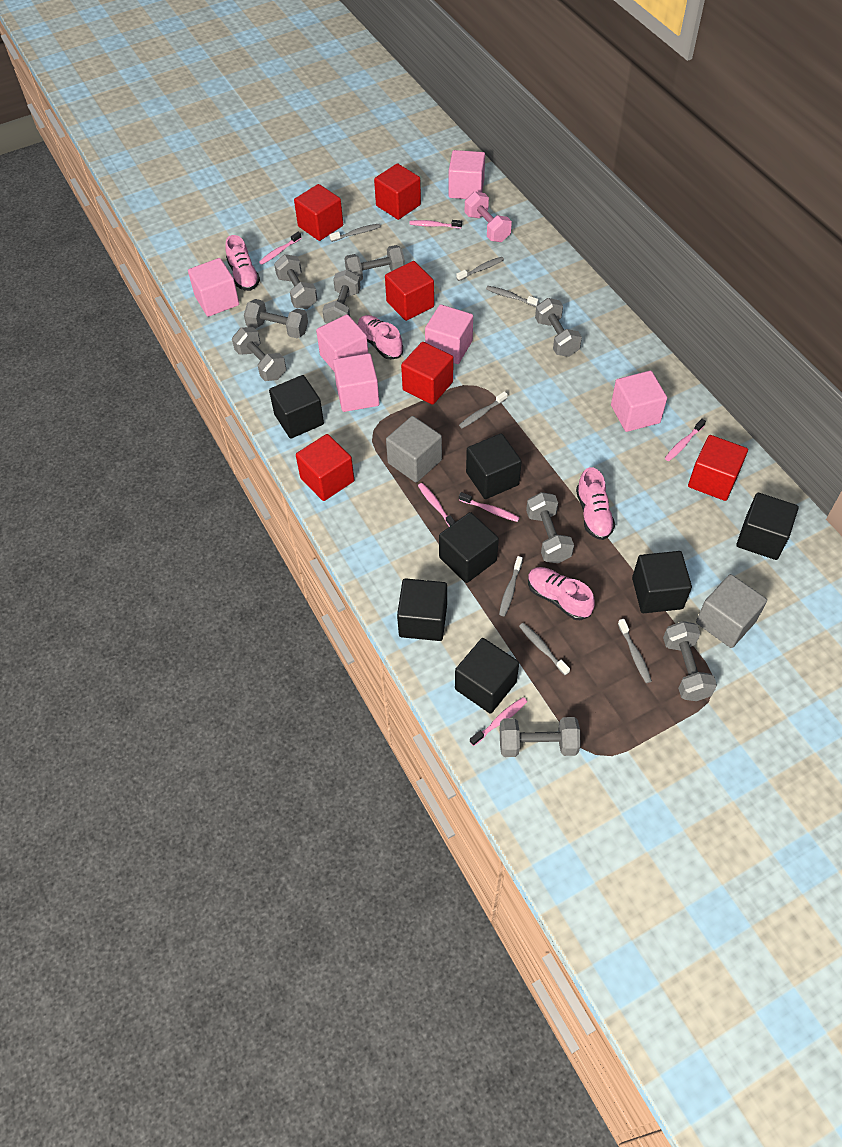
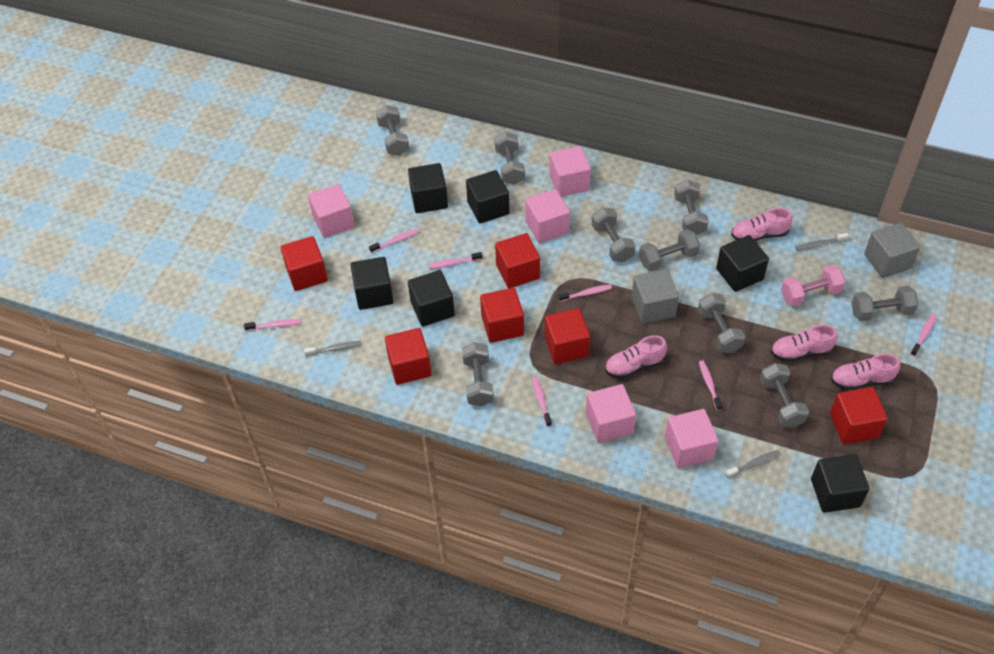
black cube: 7 -> 6
grey toothbrush: 7 -> 3
pink cube: 6 -> 5
pink toothbrush: 6 -> 7

